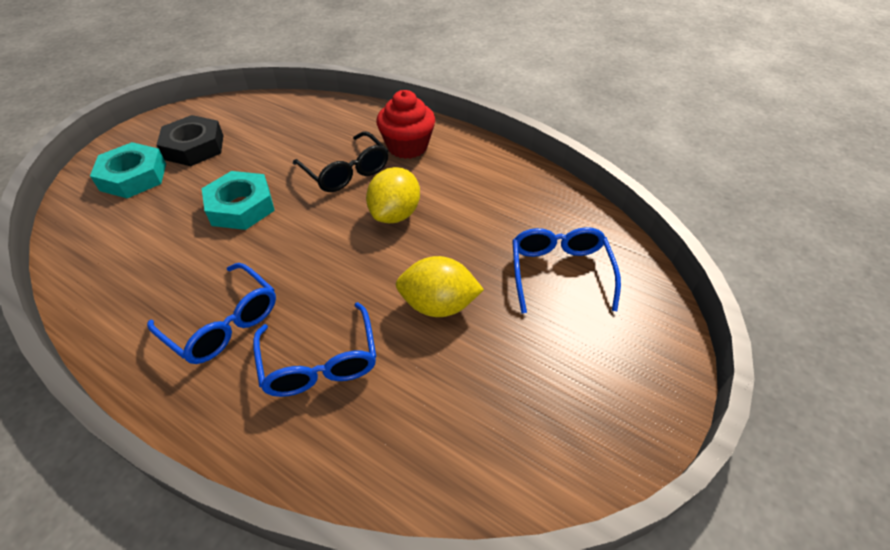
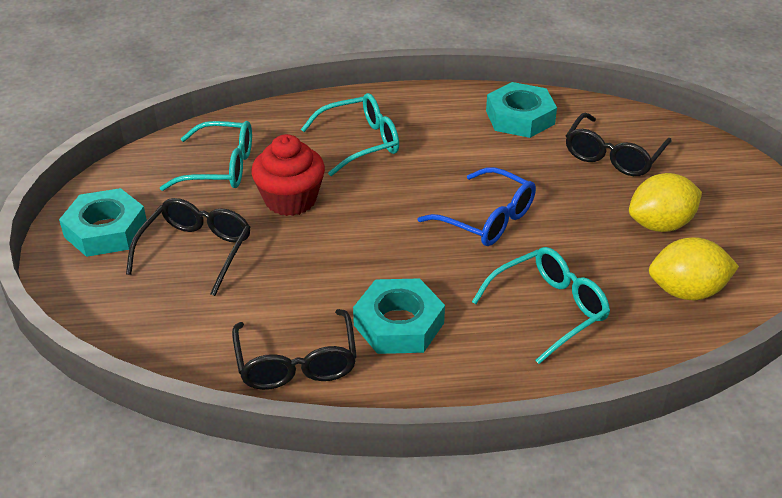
black glasses: 1 -> 3
black nut: 1 -> 0
blue glasses: 3 -> 1
turquoise glasses: 0 -> 3
turquoise nut: 2 -> 3

